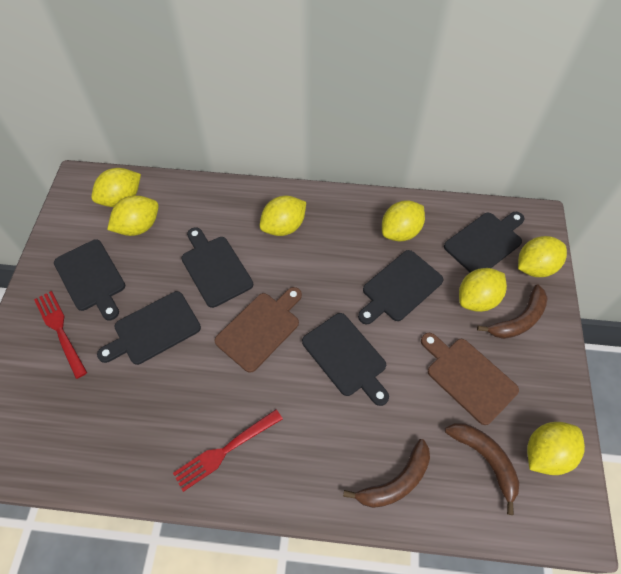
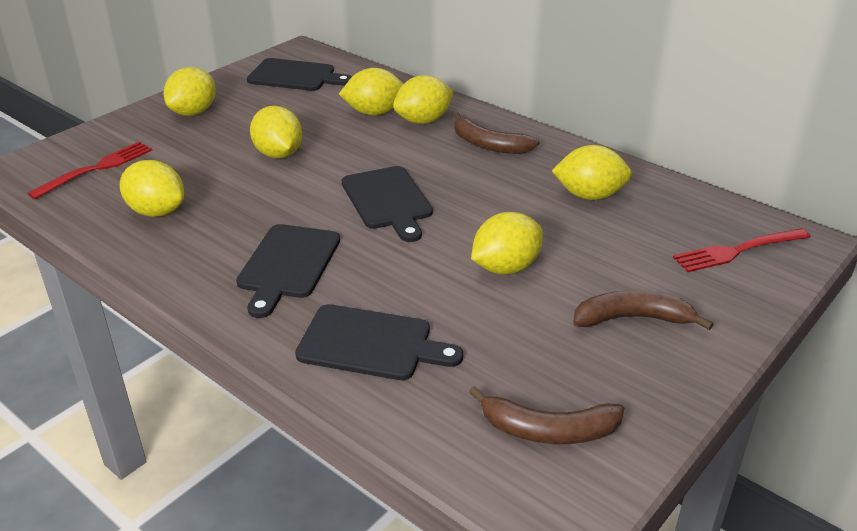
black cutting board: 6 -> 4
brown cutting board: 2 -> 0

